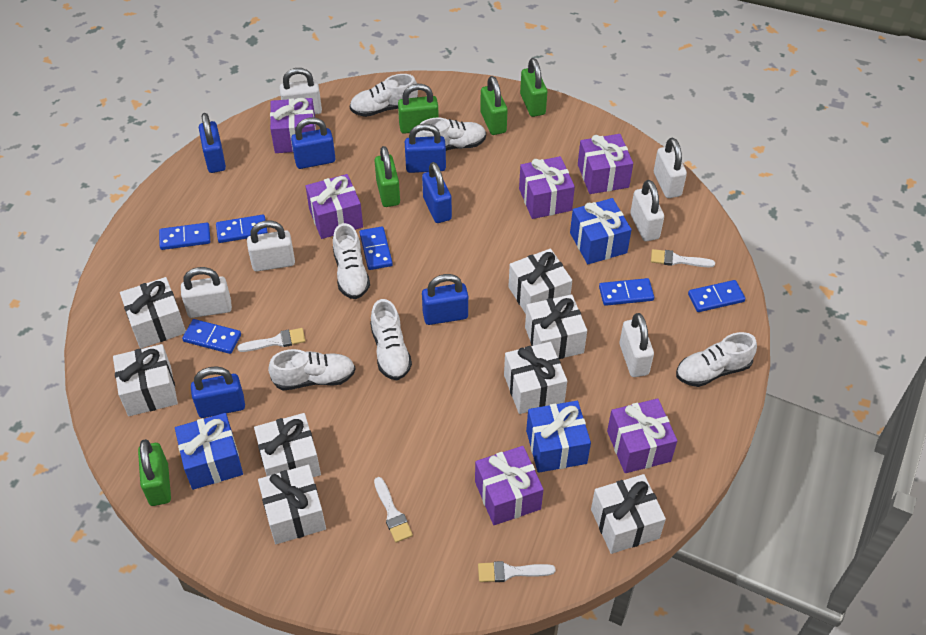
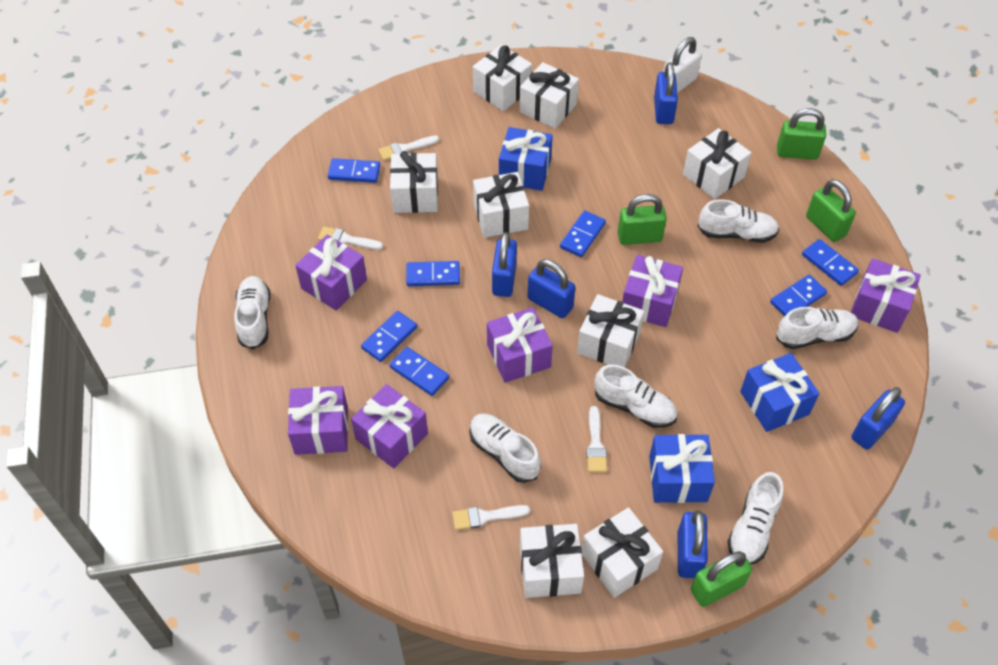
blue domino: 6 -> 7
blue padlock: 6 -> 5
green padlock: 5 -> 4
white padlock: 6 -> 1

